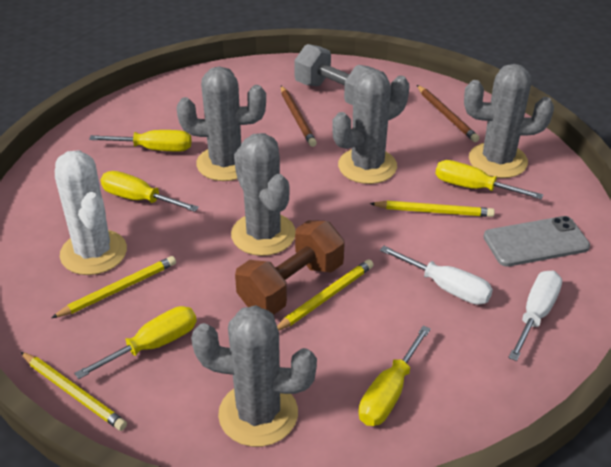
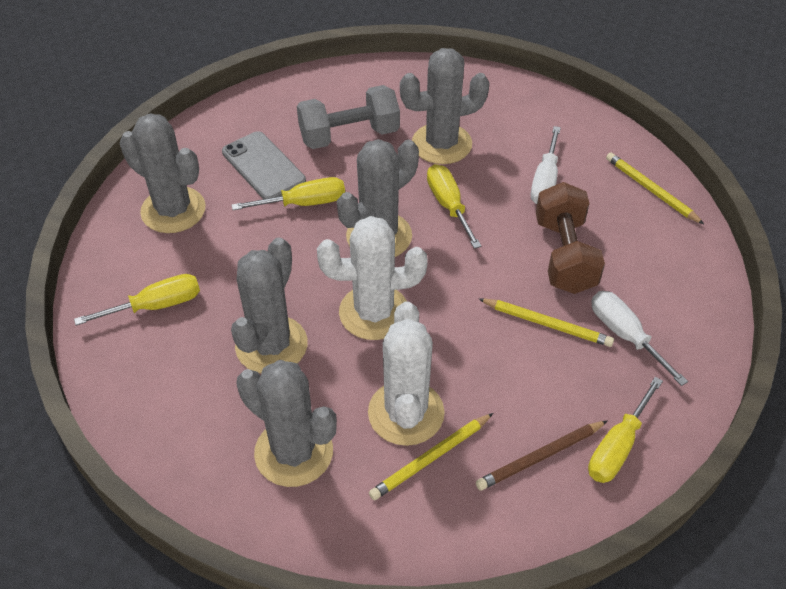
brown pencil: 2 -> 1
white cactus: 1 -> 2
yellow pencil: 4 -> 3
yellow screwdriver: 5 -> 4

